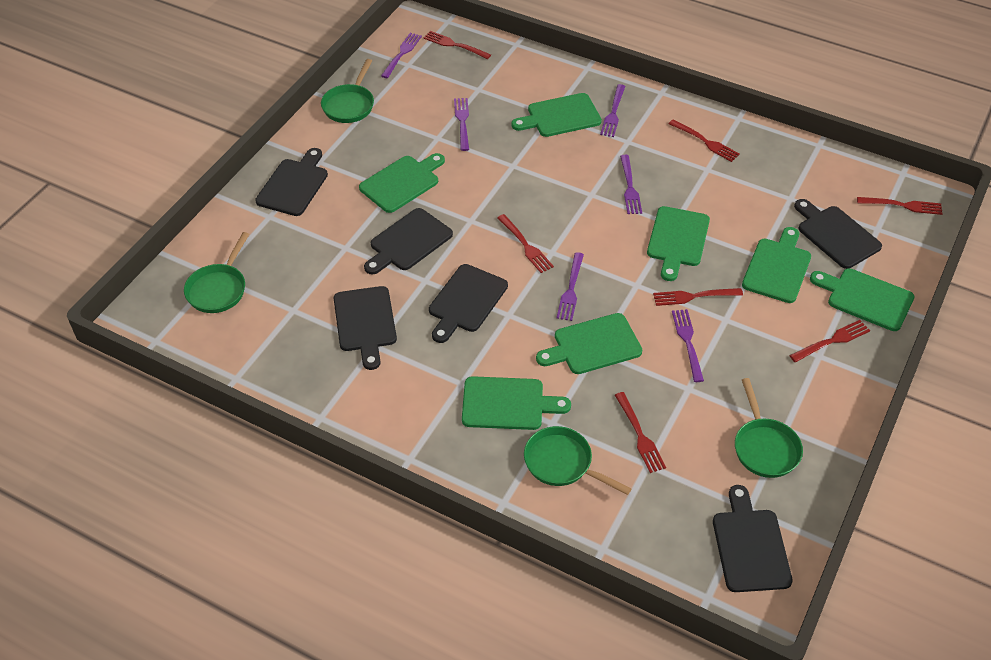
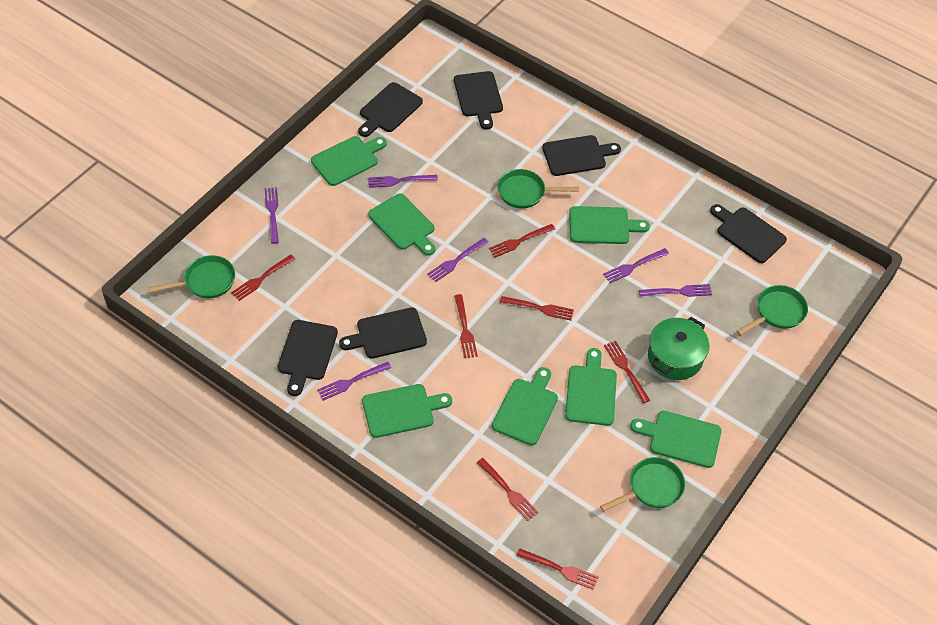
green pot: 0 -> 1

